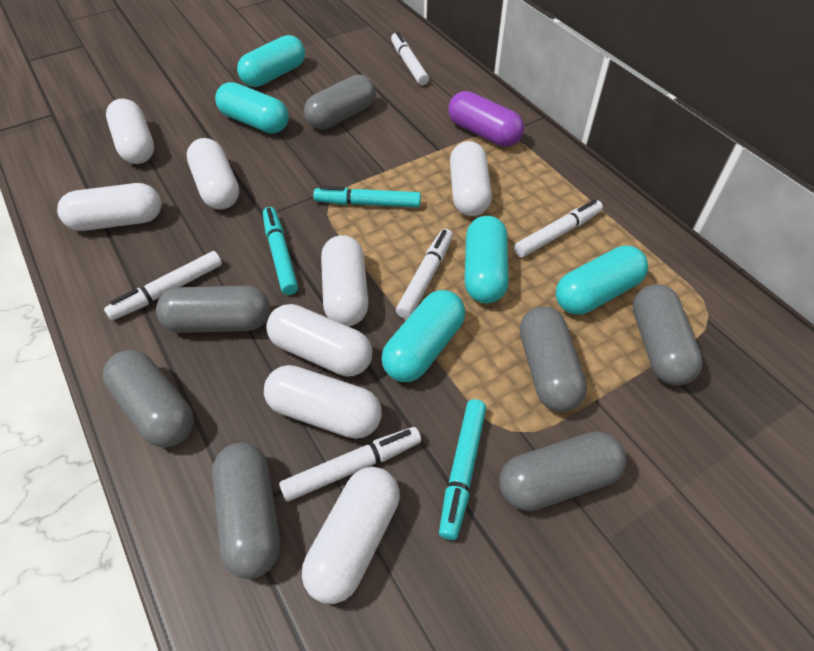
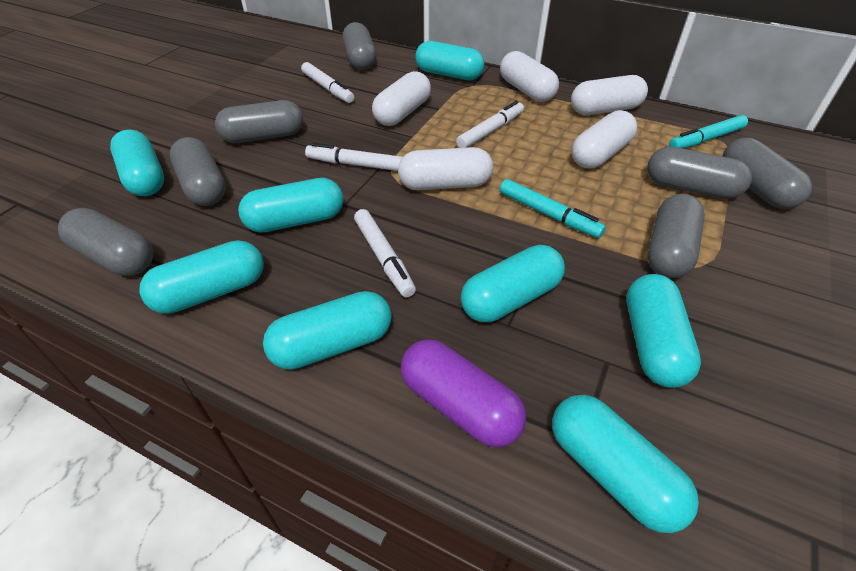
turquoise capsule: 5 -> 8
turquoise marker: 3 -> 2
white capsule: 8 -> 5
white marker: 5 -> 4

